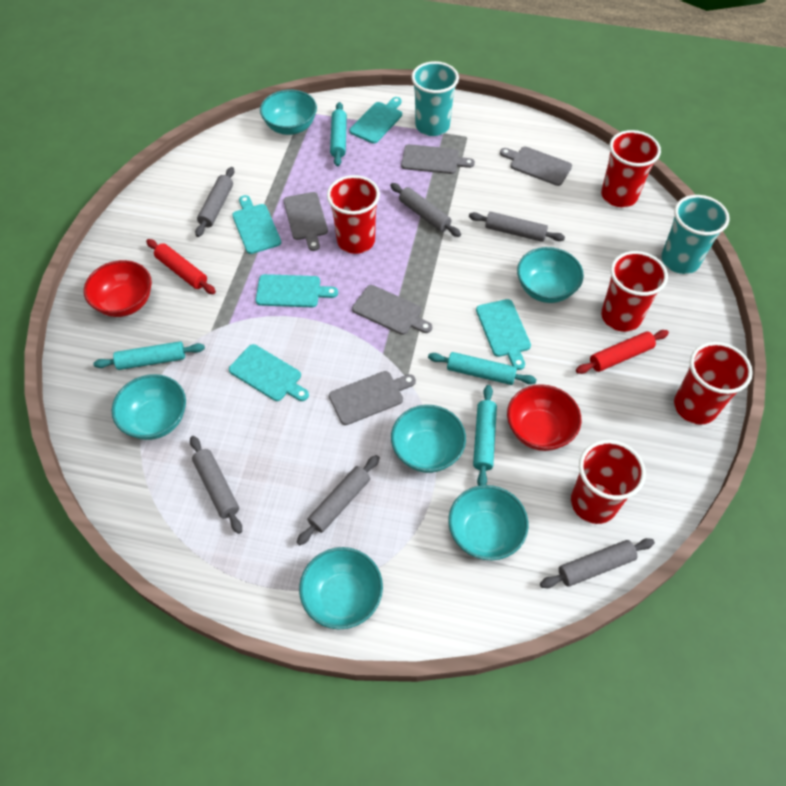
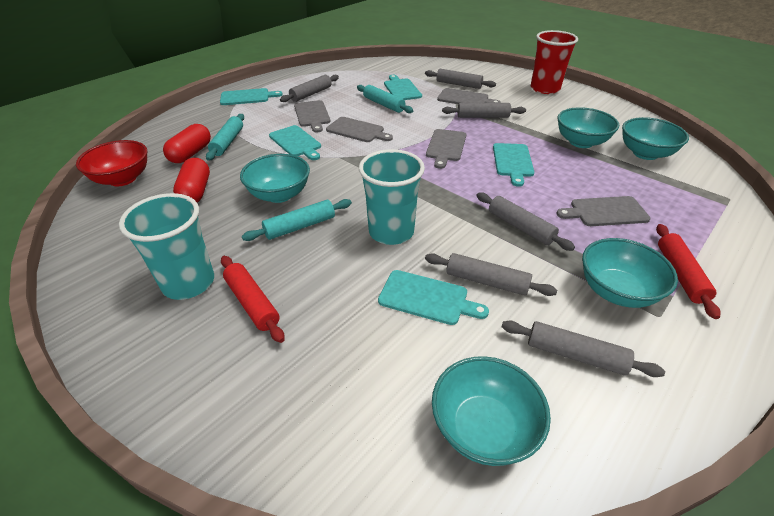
red bowl: 2 -> 1
red capsule: 0 -> 2
red cup: 5 -> 1
turquoise bowl: 6 -> 5
turquoise rolling pin: 4 -> 3

